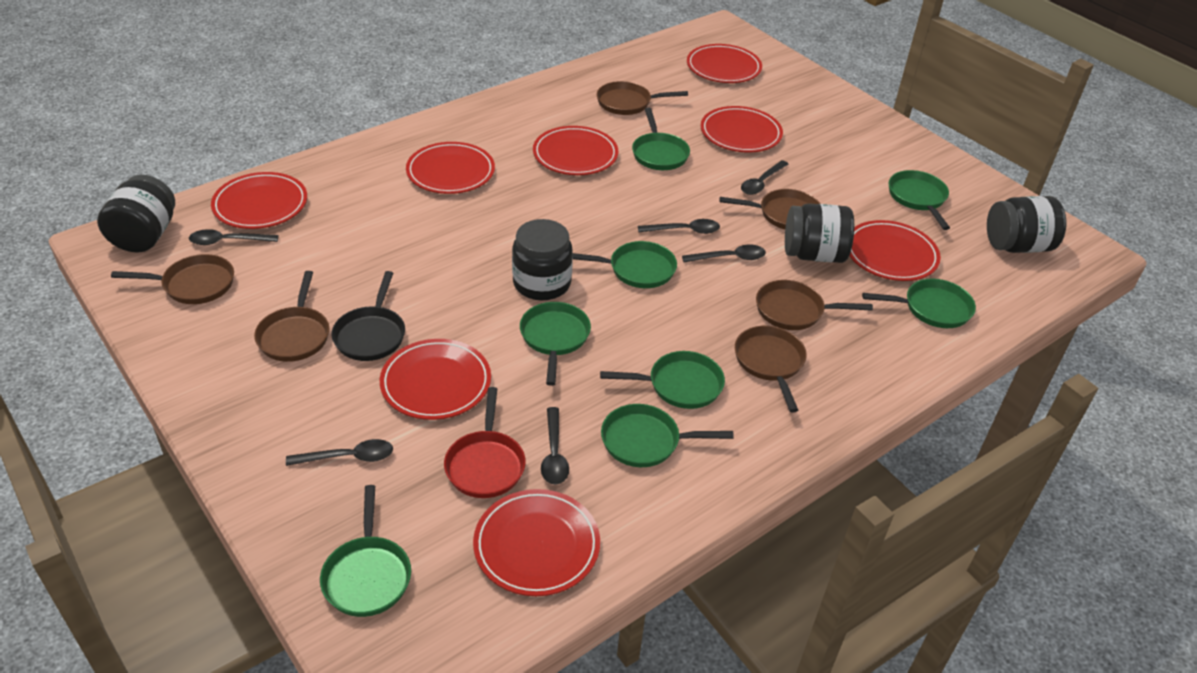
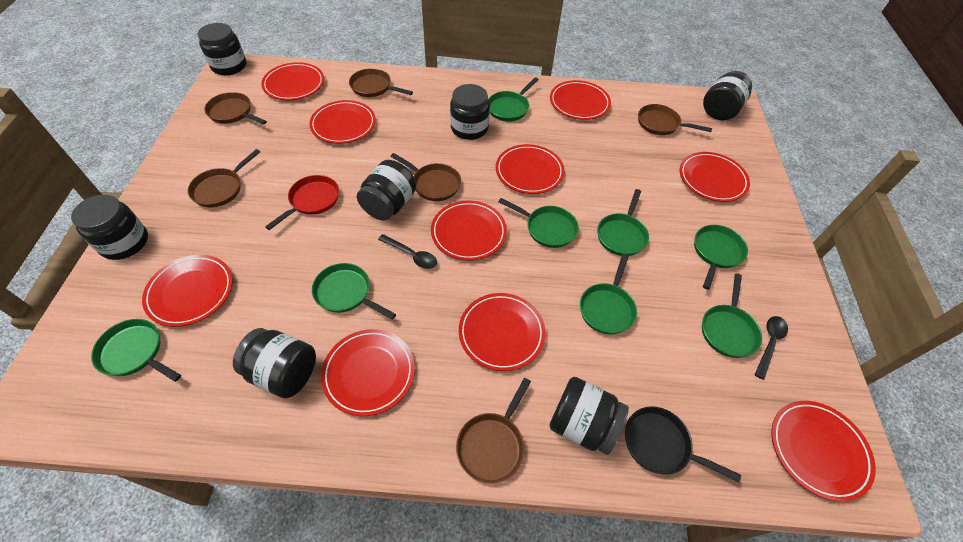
black jar: 4 -> 7
black spoon: 6 -> 2
red plate: 8 -> 10

